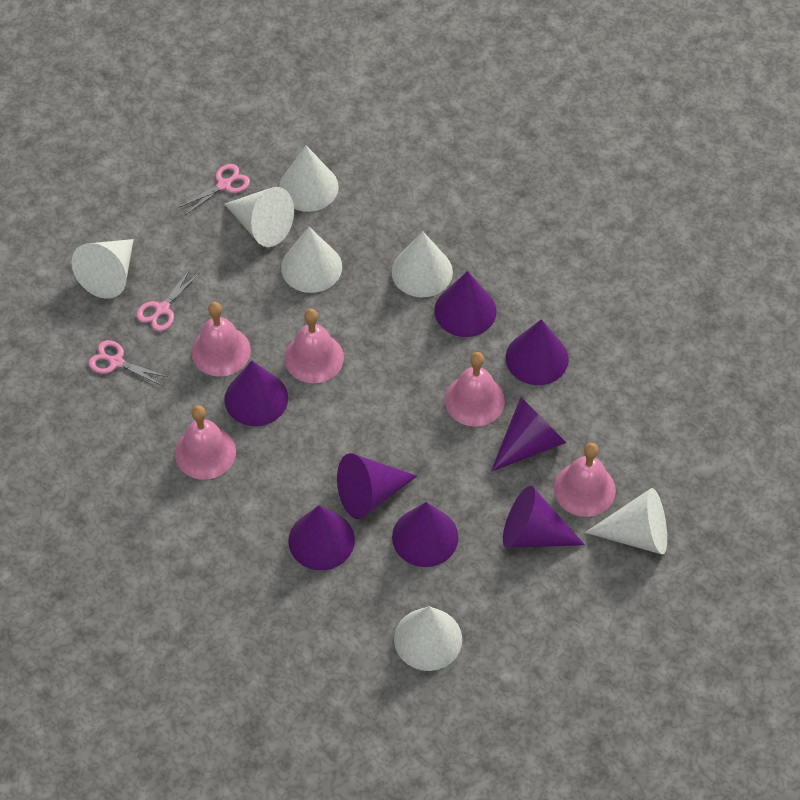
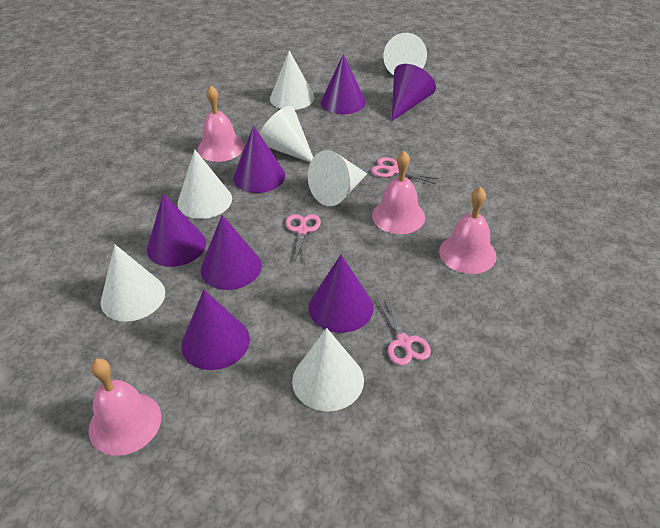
pink bell: 5 -> 4
purple cone: 8 -> 7

